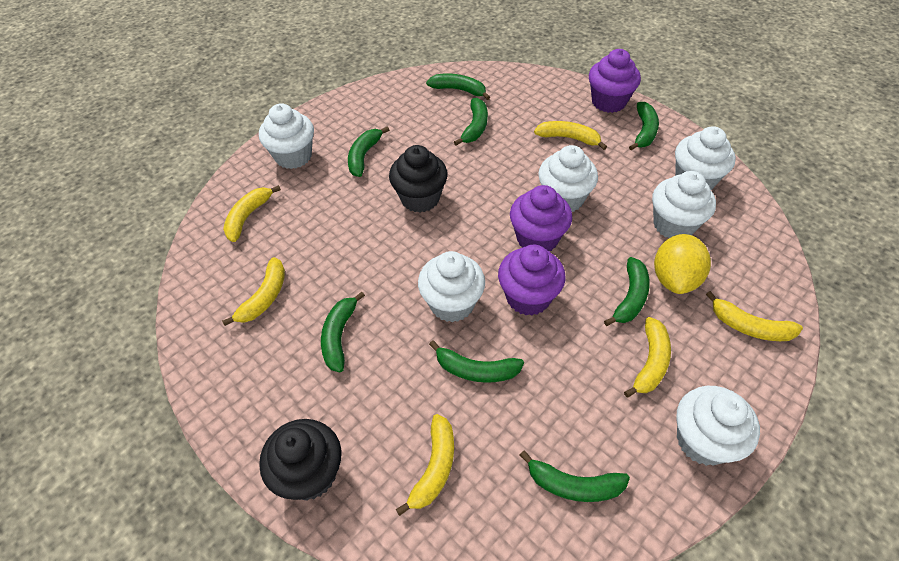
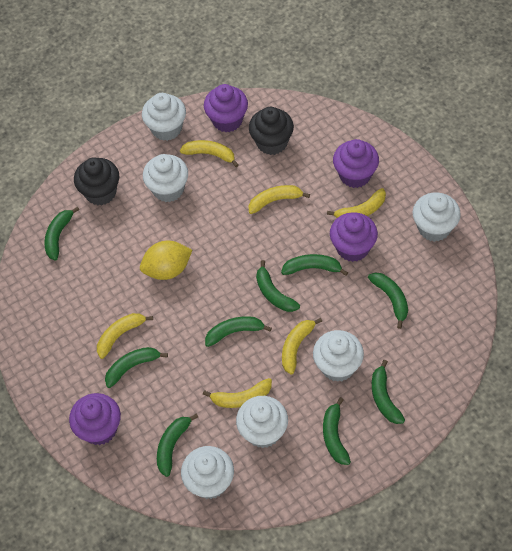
green banana: 8 -> 9
purple cupcake: 3 -> 4

